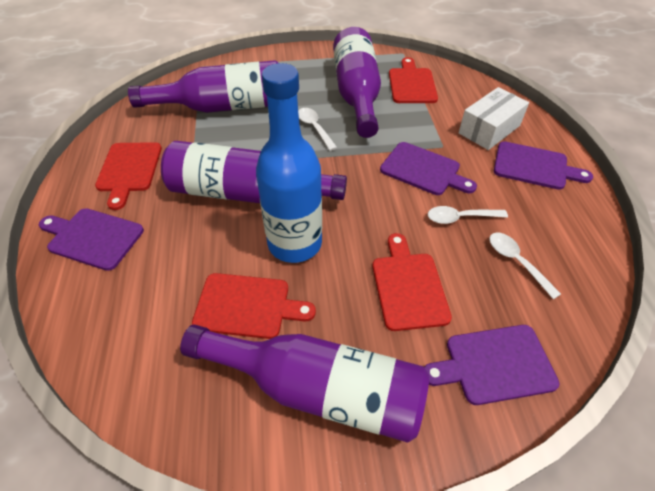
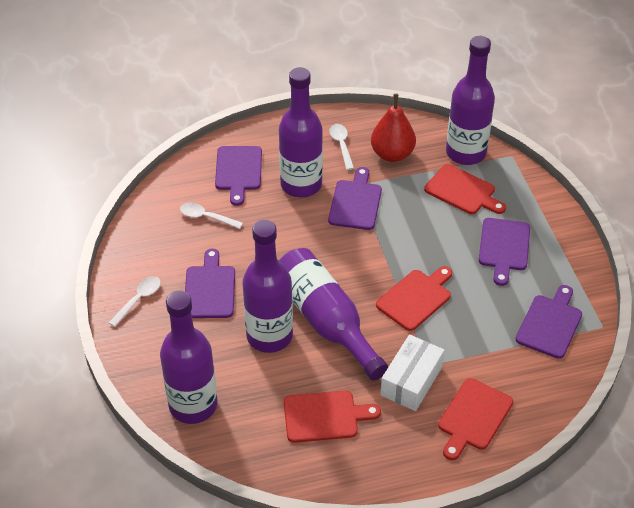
blue bottle: 1 -> 0
purple bottle: 4 -> 5
purple cutting board: 4 -> 5
red pear: 0 -> 1

